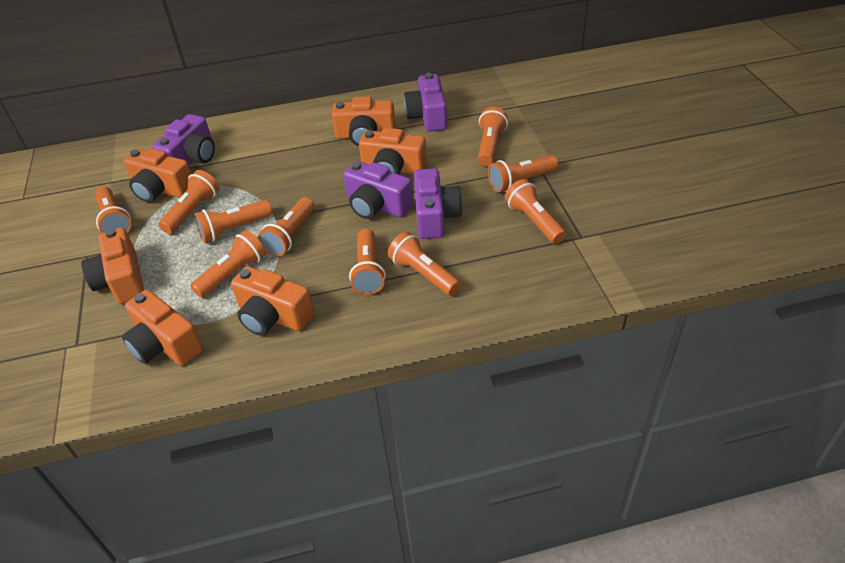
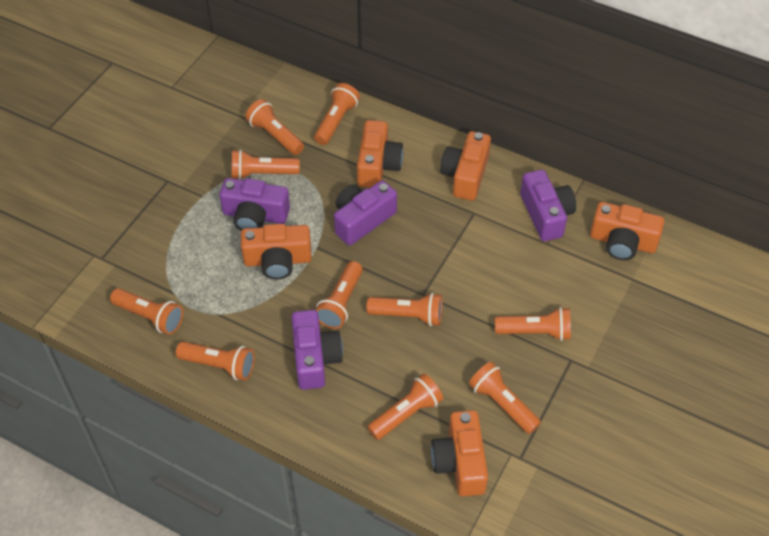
orange camera: 6 -> 5

